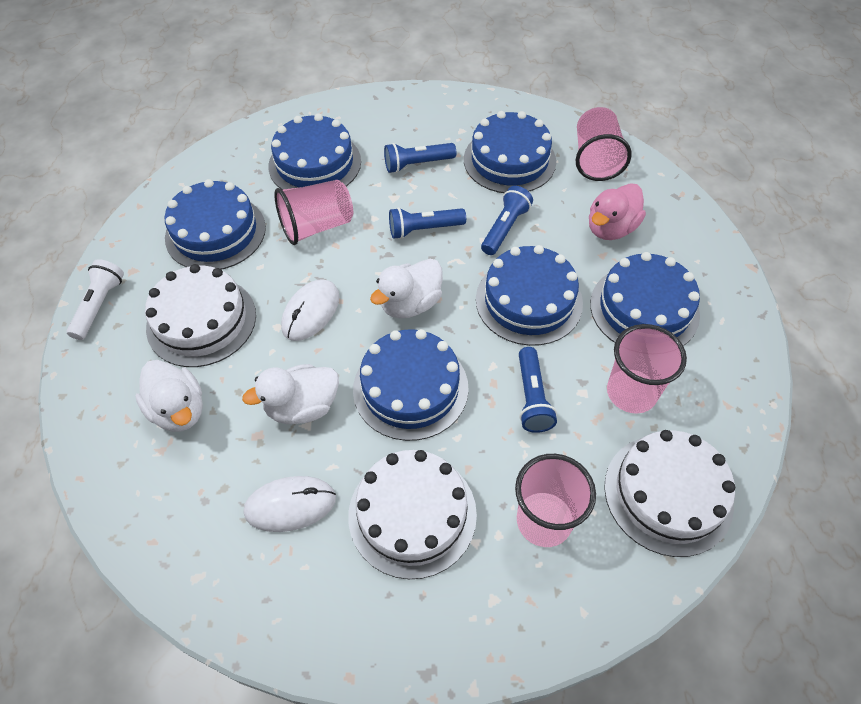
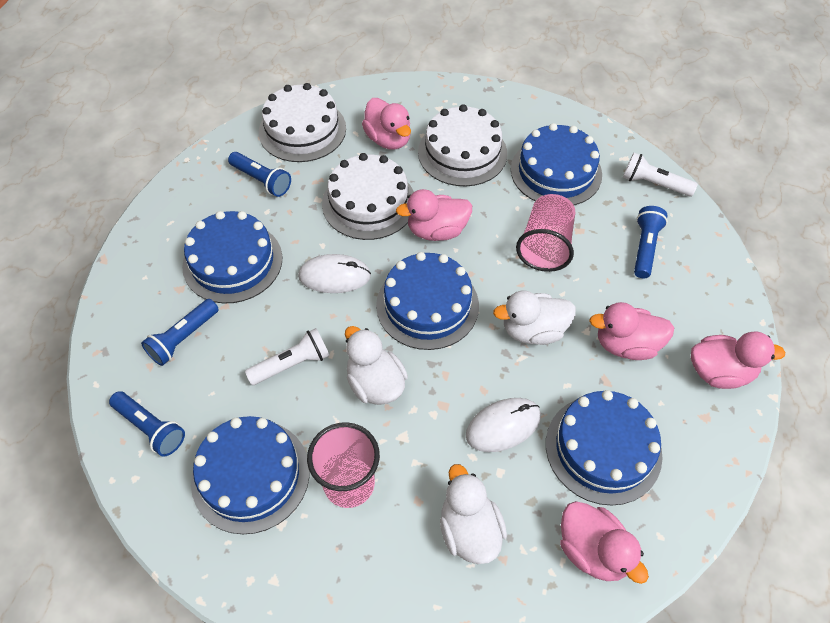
blue cake: 6 -> 5
pink cup: 4 -> 2
pink duck: 1 -> 5
white flashlight: 1 -> 2

